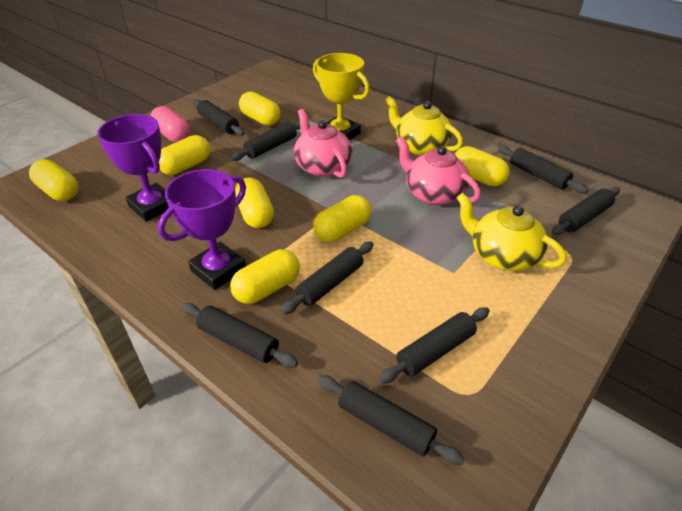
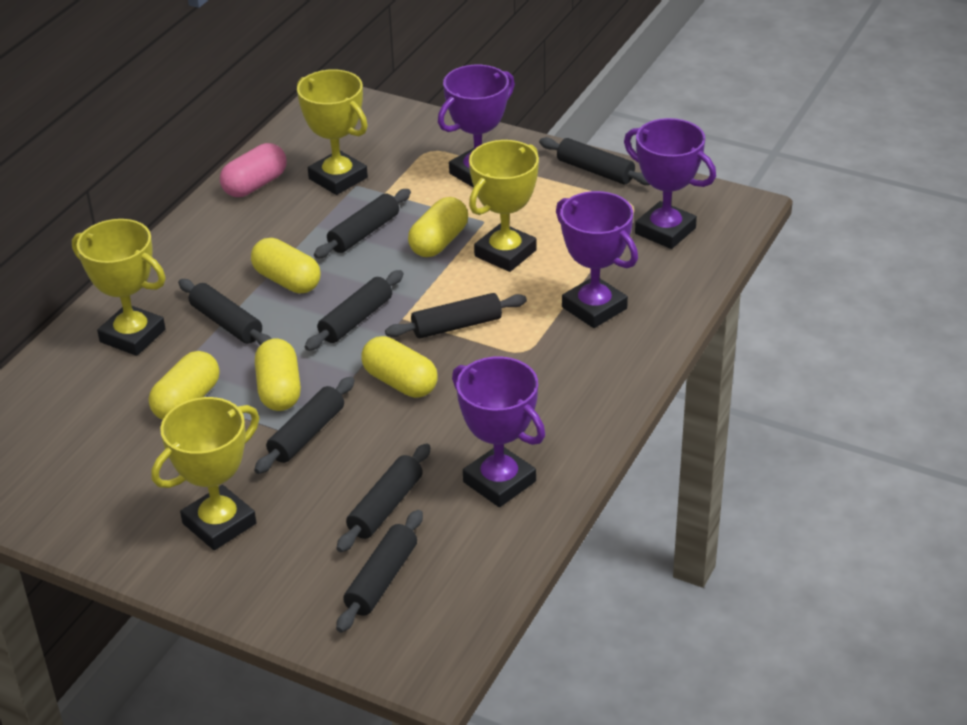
pink teapot: 2 -> 0
purple trophy: 2 -> 4
yellow capsule: 7 -> 5
yellow teapot: 2 -> 0
yellow trophy: 1 -> 4

